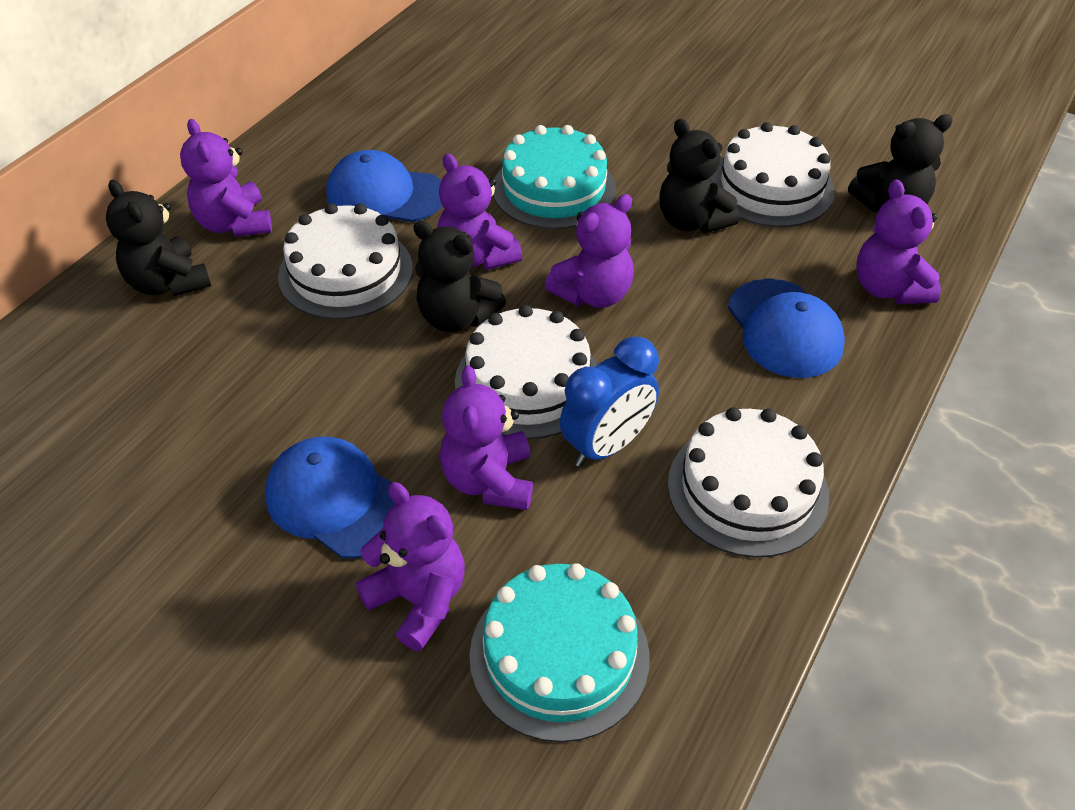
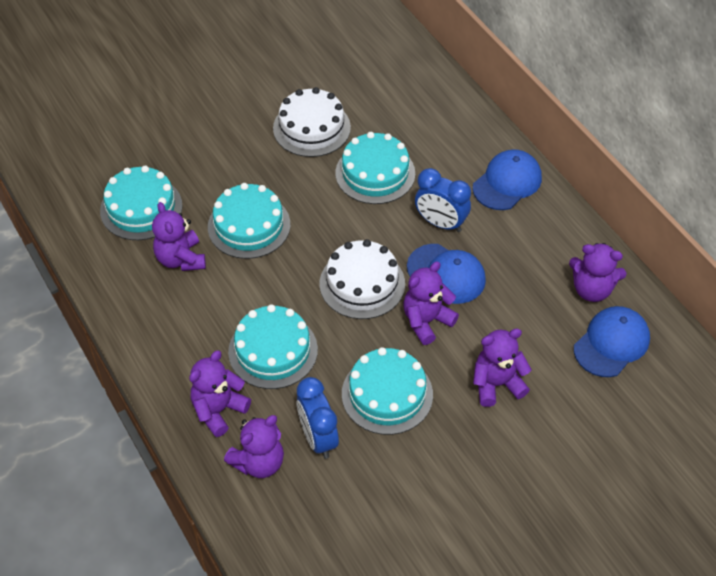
black teddy bear: 4 -> 0
blue clock: 1 -> 2
turquoise cake: 2 -> 5
white cake: 4 -> 2

